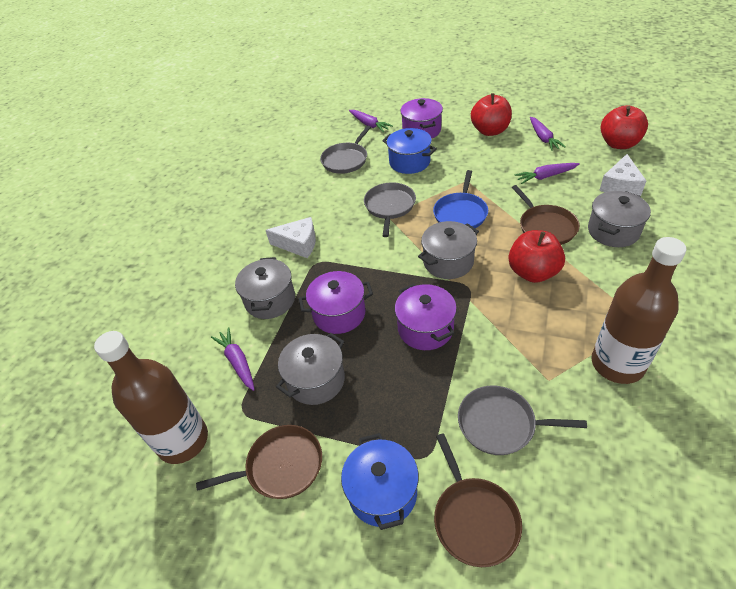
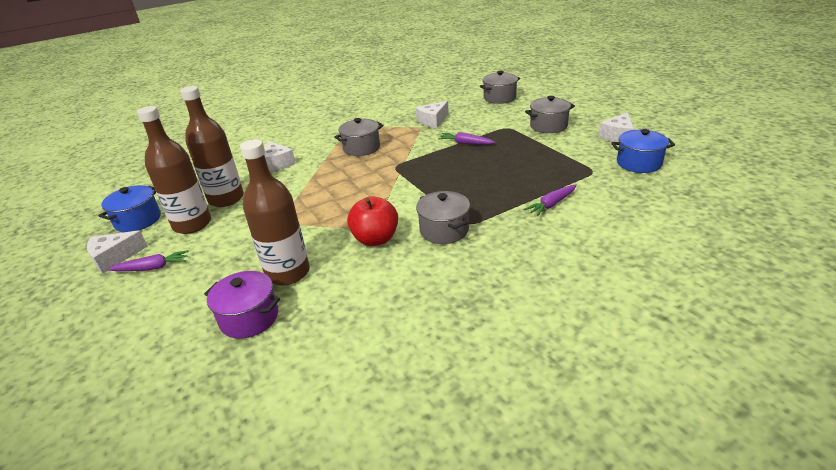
blue pan: 1 -> 0
brown bottle: 2 -> 3
brown pan: 3 -> 0
grey pan: 3 -> 0
purple carrot: 4 -> 3
purple pot: 3 -> 1
red apple: 3 -> 1
white cheese: 2 -> 4

